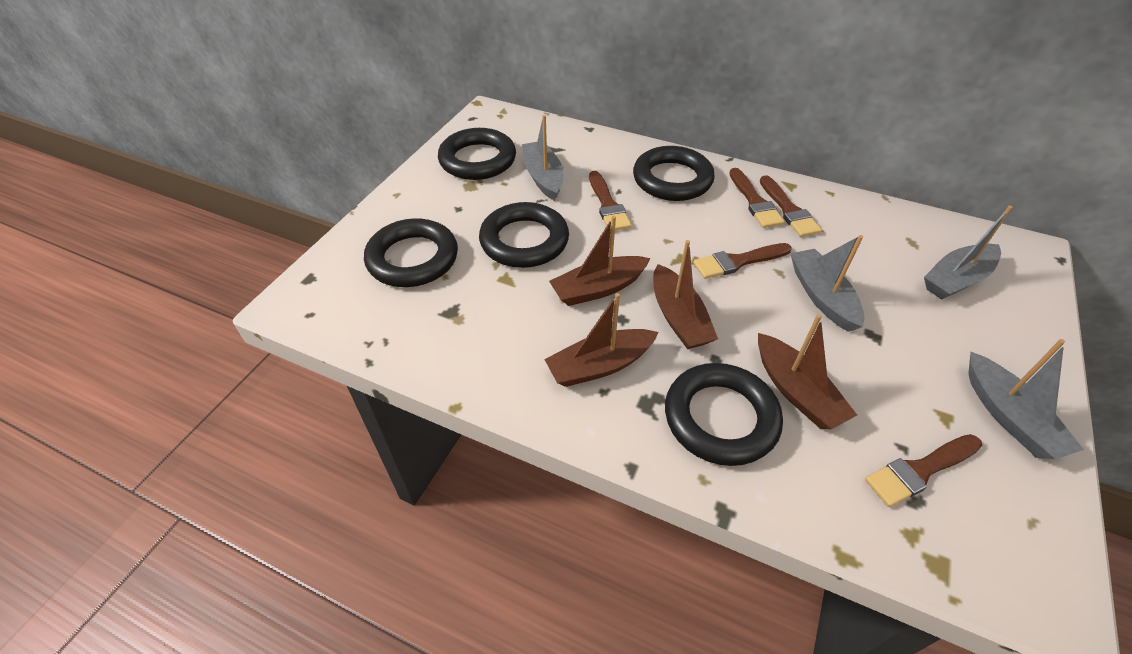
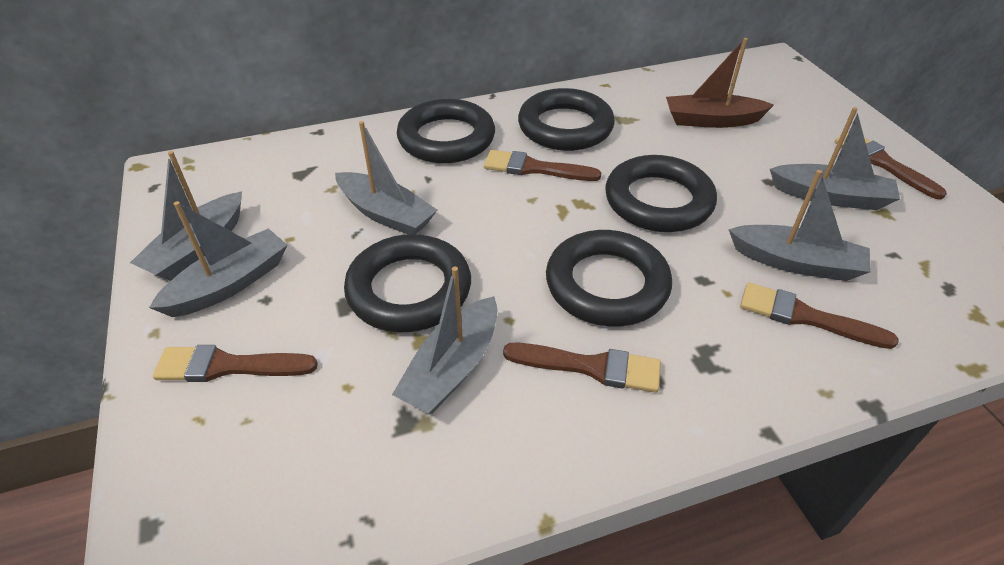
brown boat: 4 -> 1
grey boat: 4 -> 6

